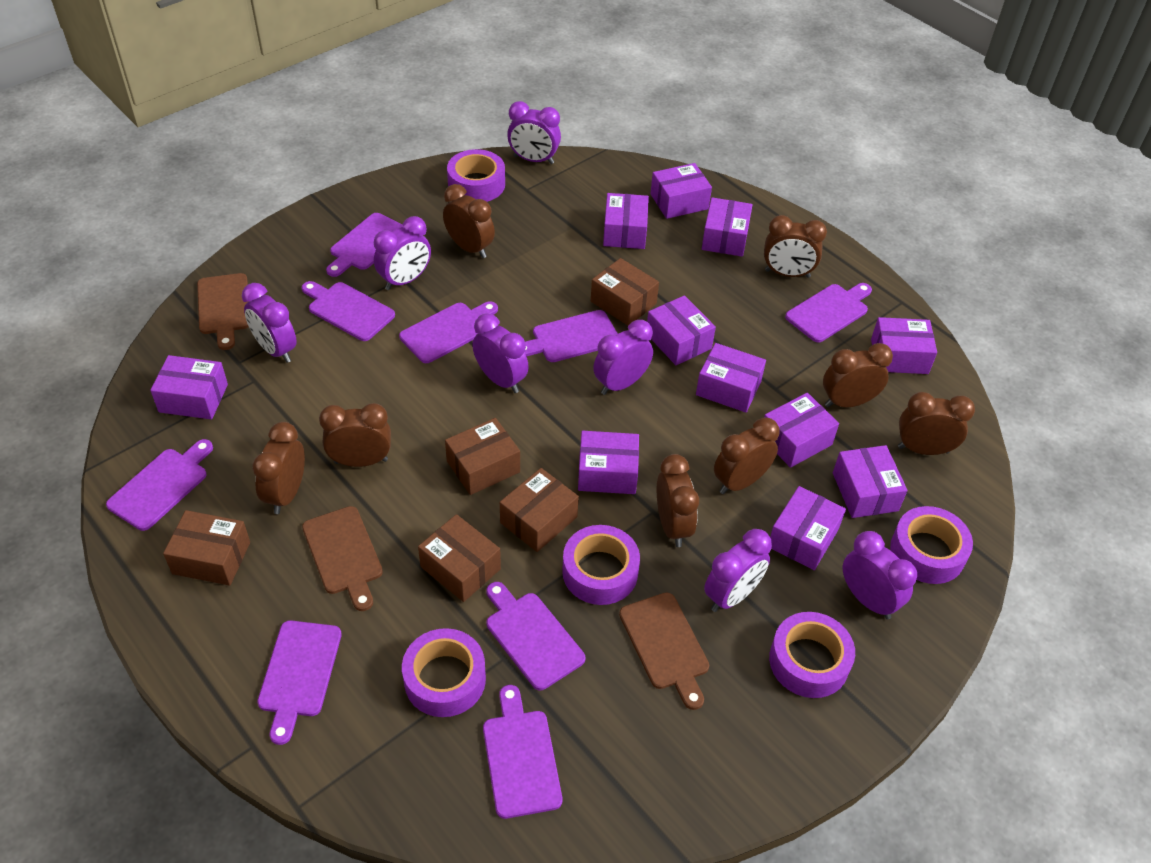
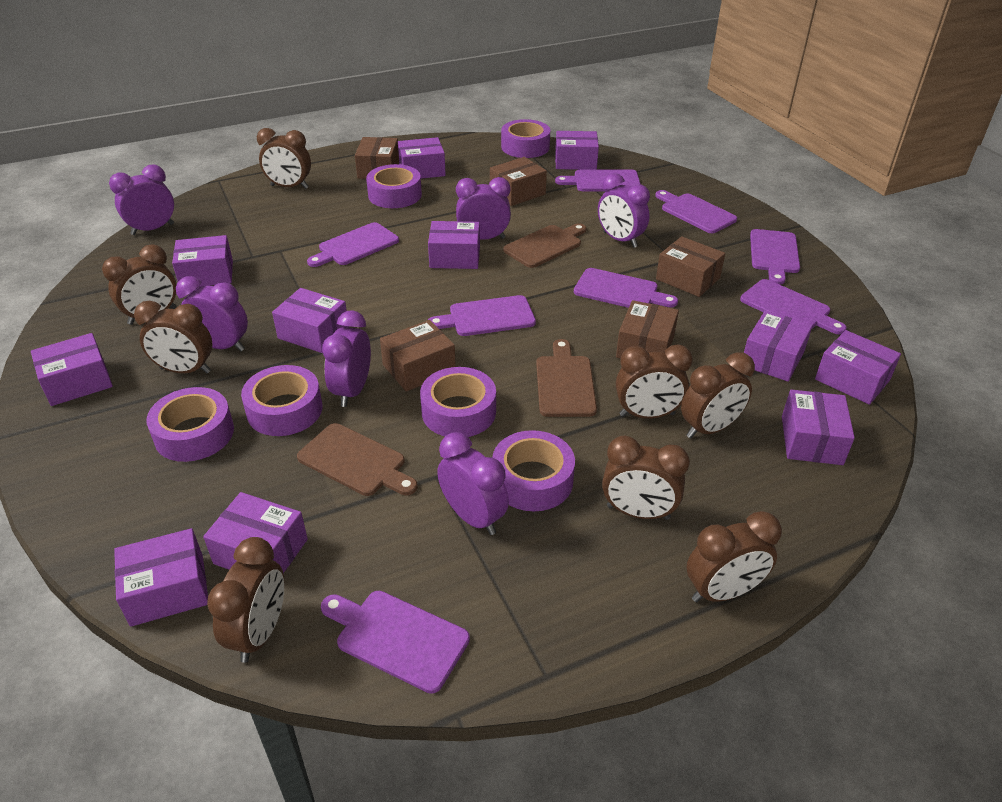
purple clock: 7 -> 6
purple cutting board: 9 -> 8
purple tape: 5 -> 6

